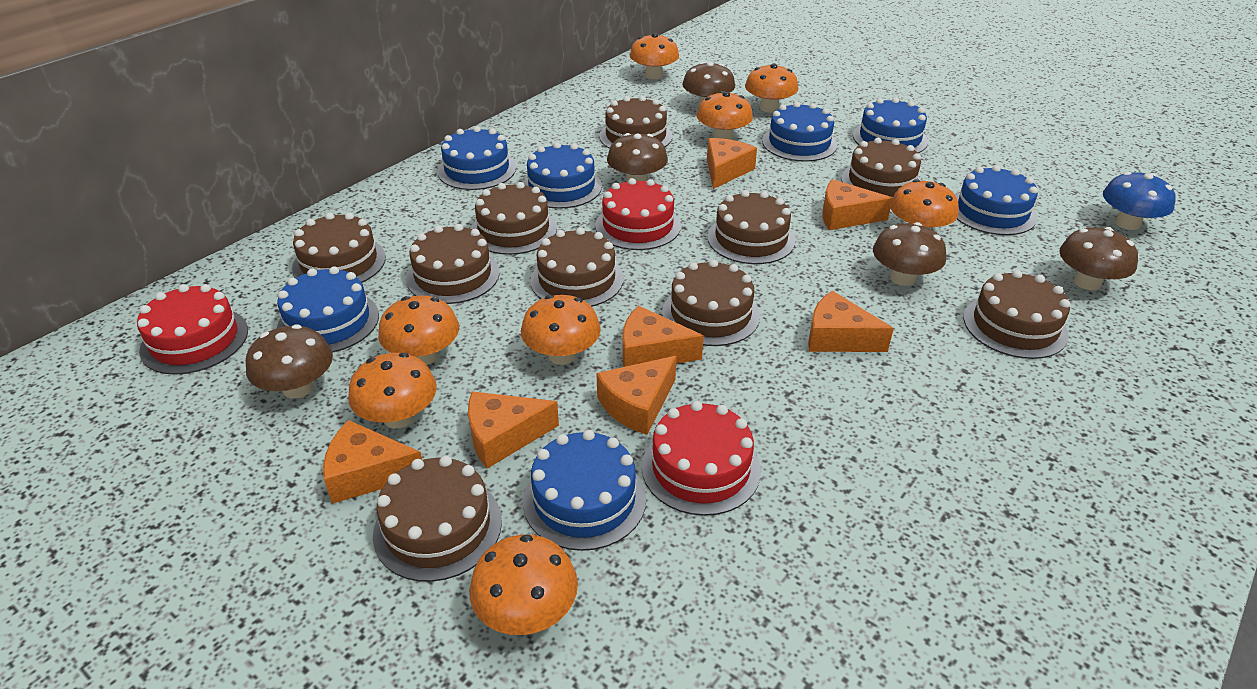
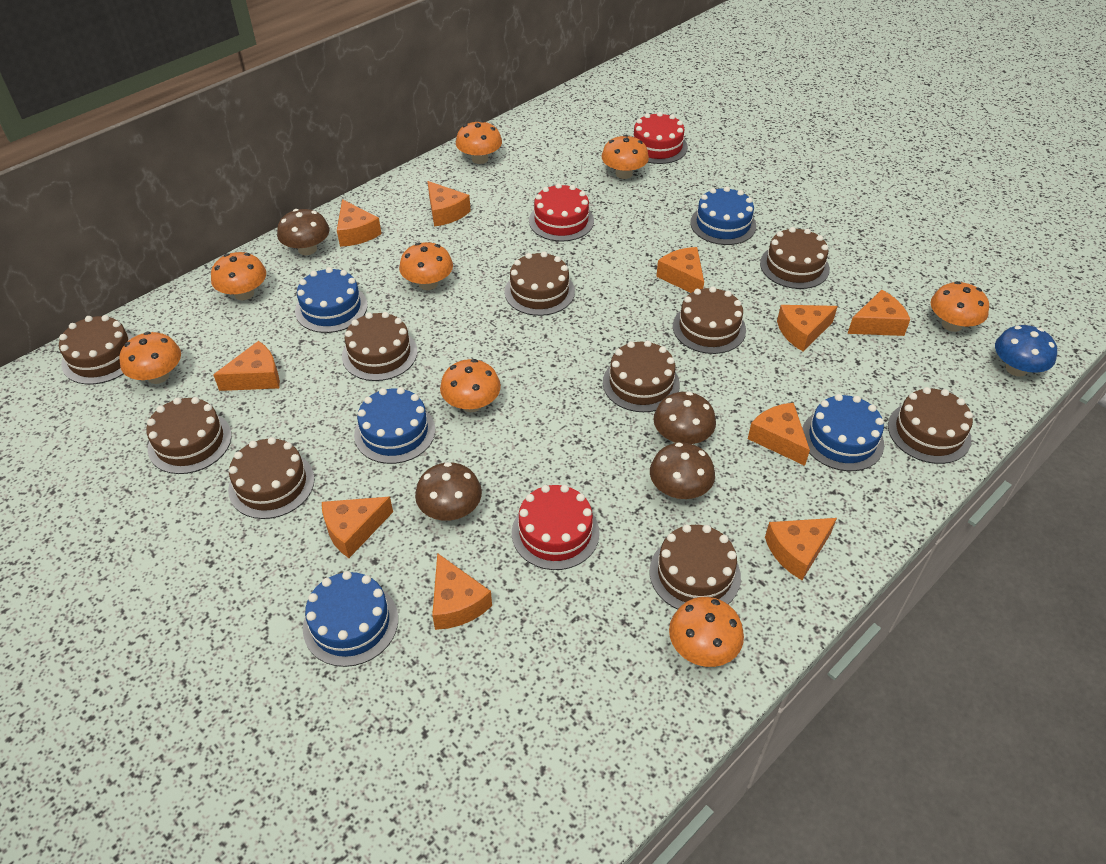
blue cake: 7 -> 5
brown mushroom: 5 -> 4
orange cheese: 7 -> 10

